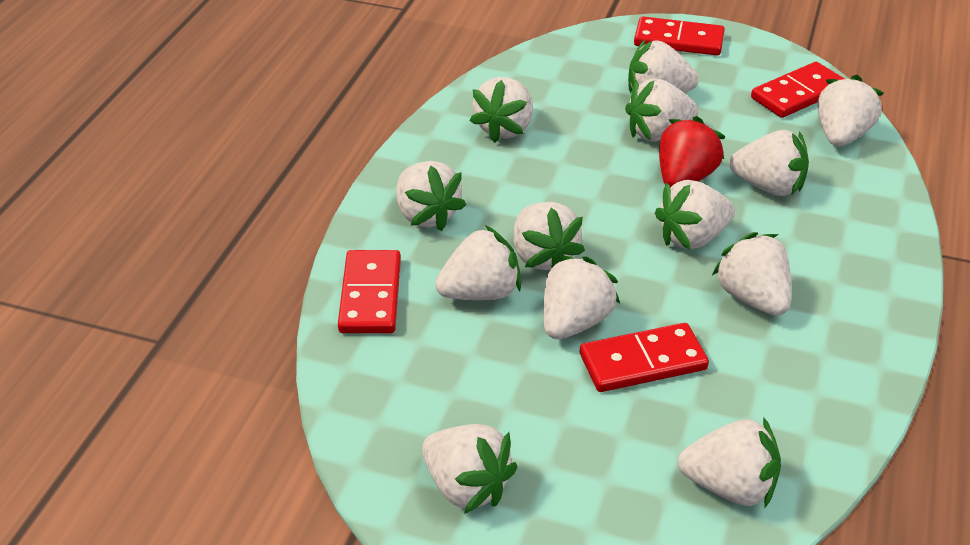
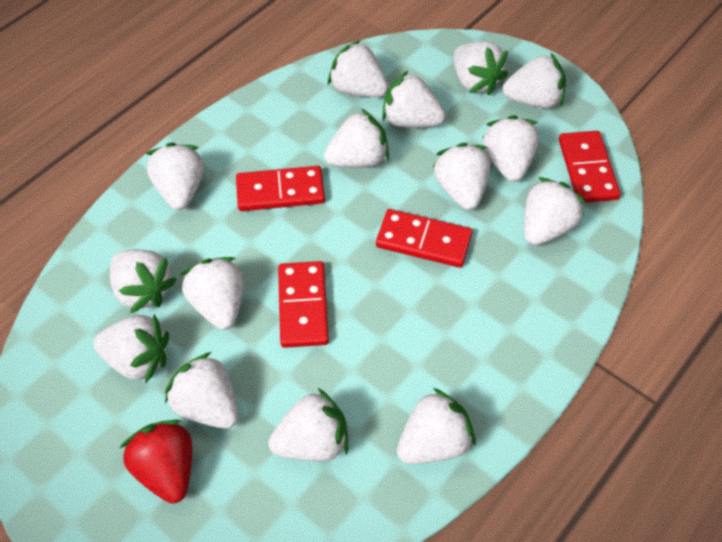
white strawberry: 13 -> 15

